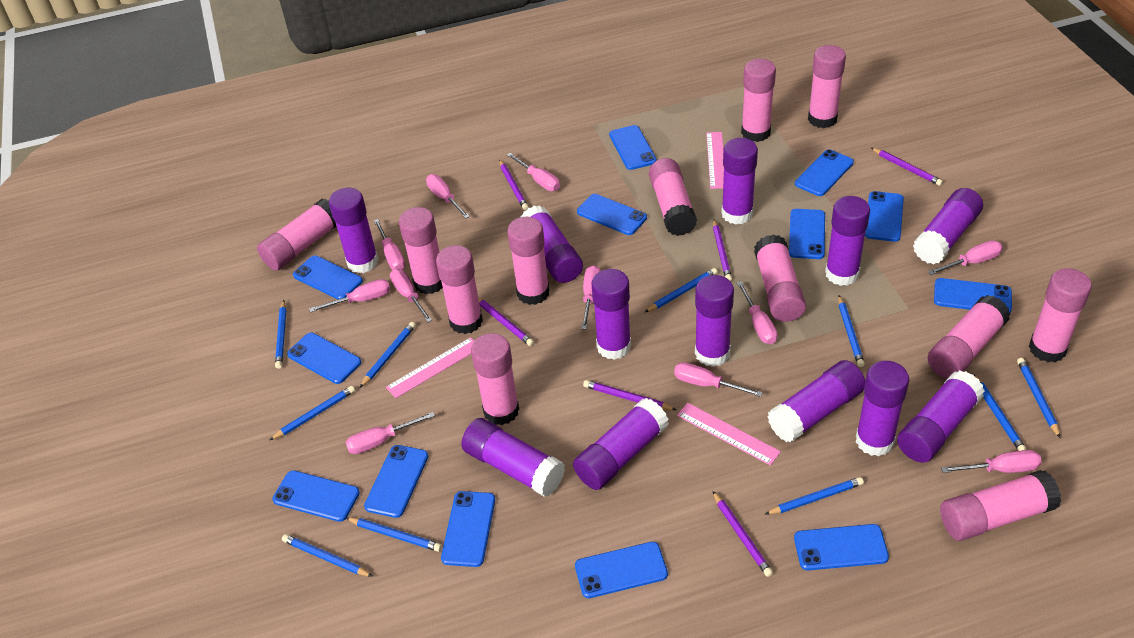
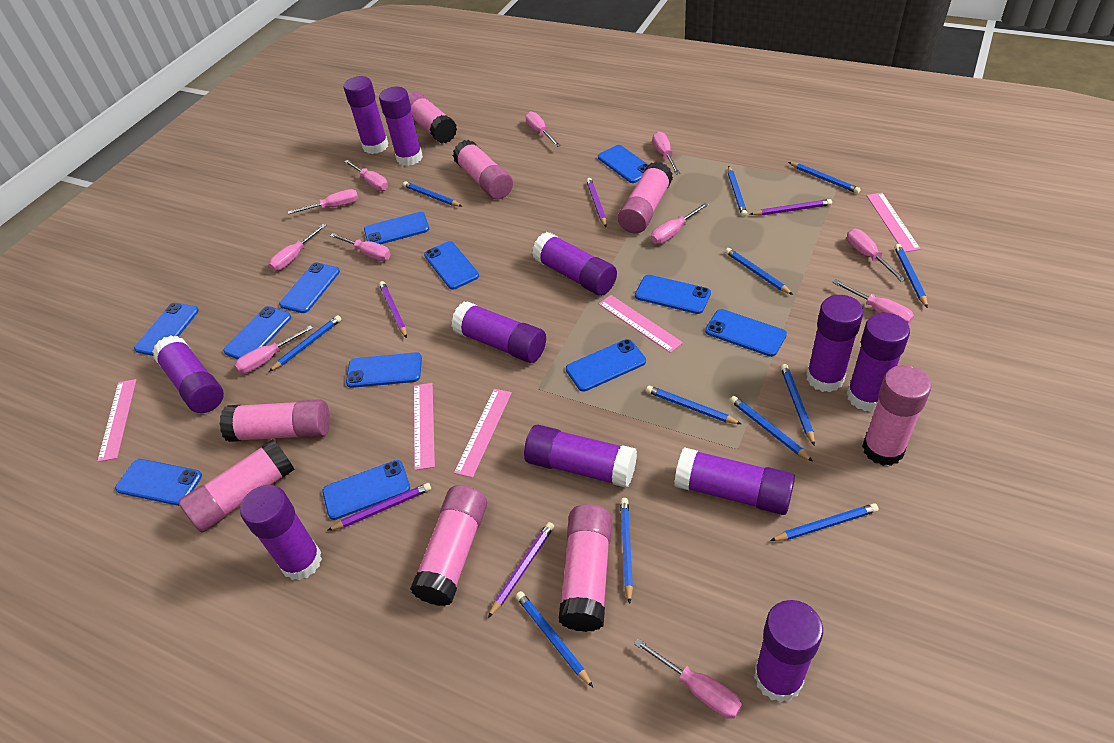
blue pencil: 10 -> 12
blue phone: 13 -> 12
pink glue stick: 12 -> 8
pink ruler: 3 -> 5
purple glue stick: 12 -> 11
purple pencil: 6 -> 5

